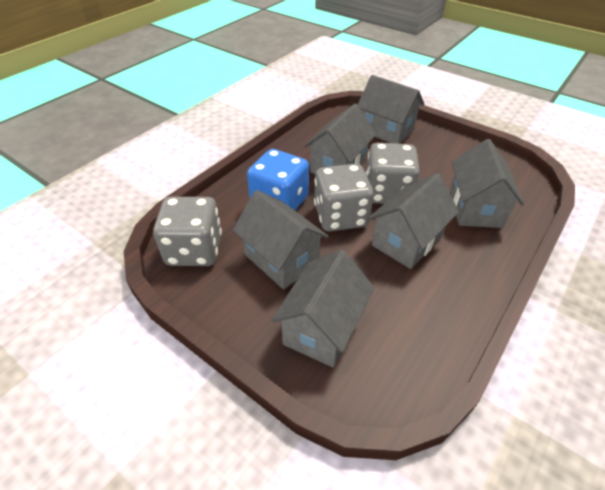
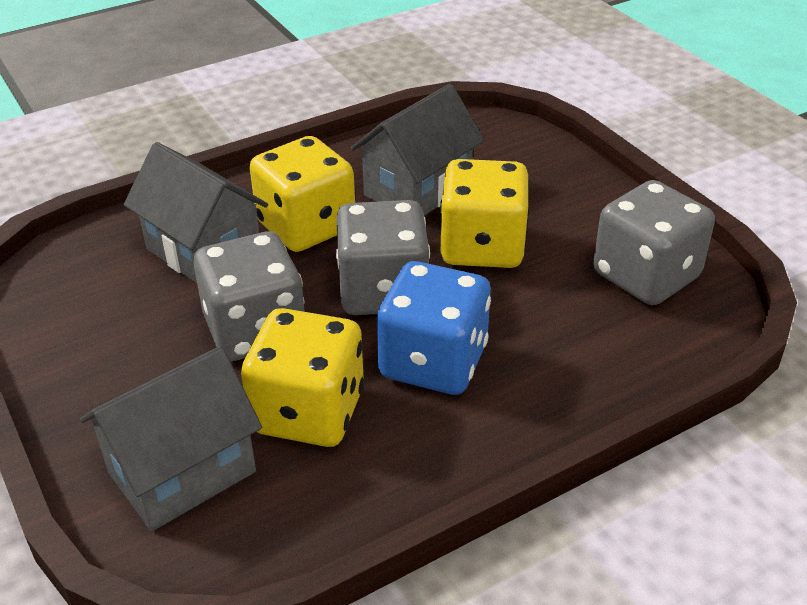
grey house: 6 -> 3
yellow dice: 0 -> 3

